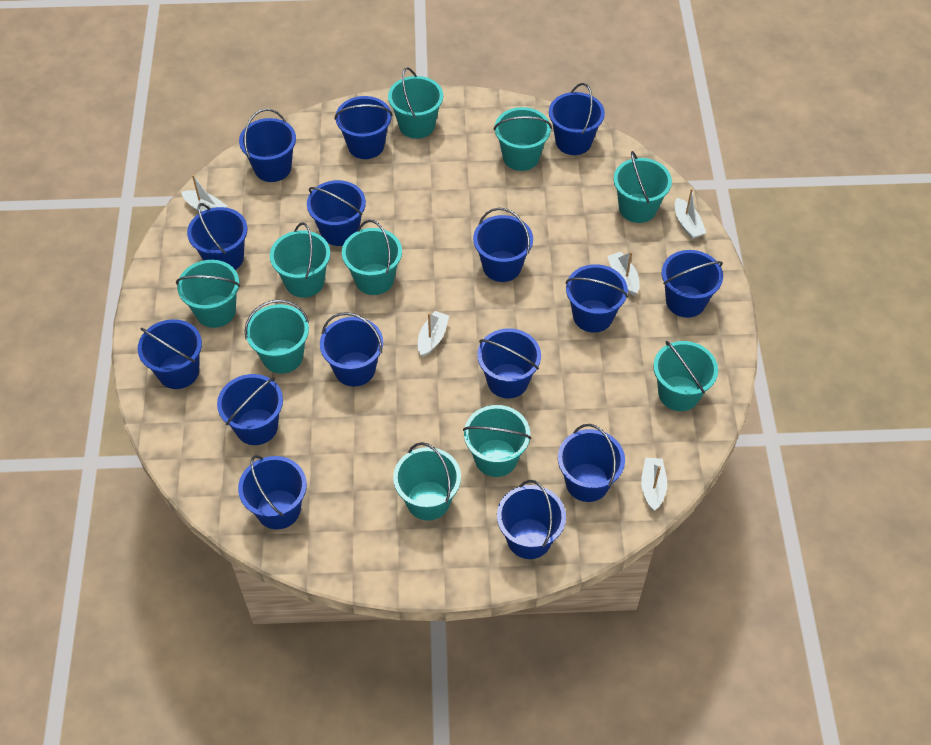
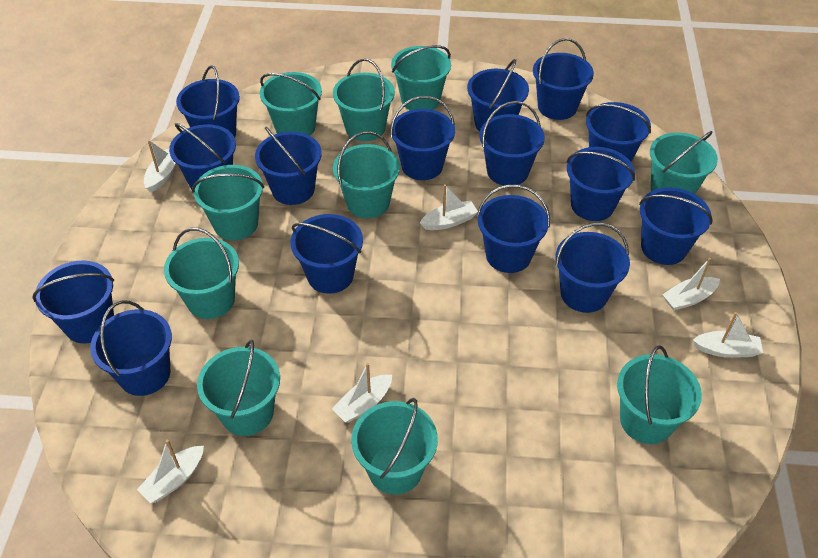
white boat: 5 -> 6

